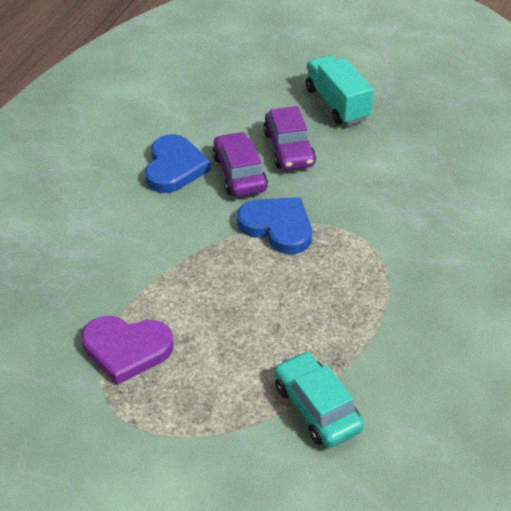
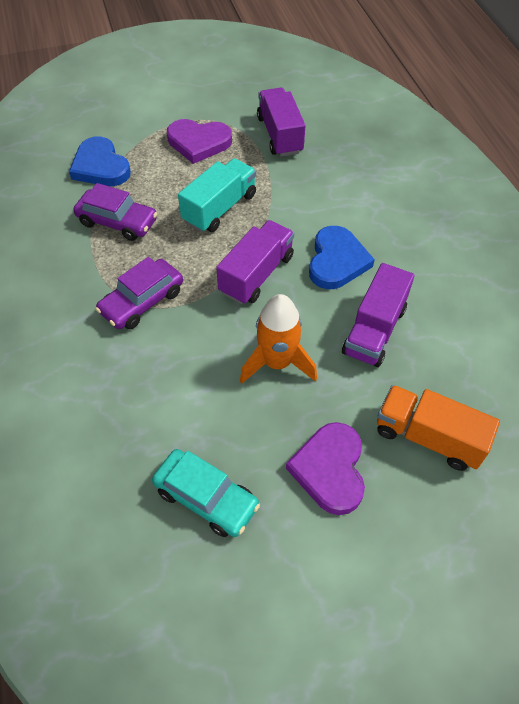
orange rocket: 0 -> 1
orange truck: 0 -> 1
purple heart: 1 -> 2
purple truck: 0 -> 3

